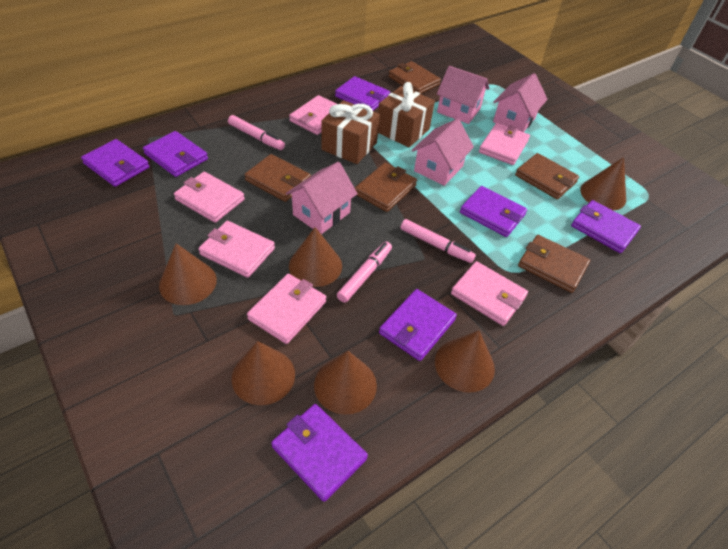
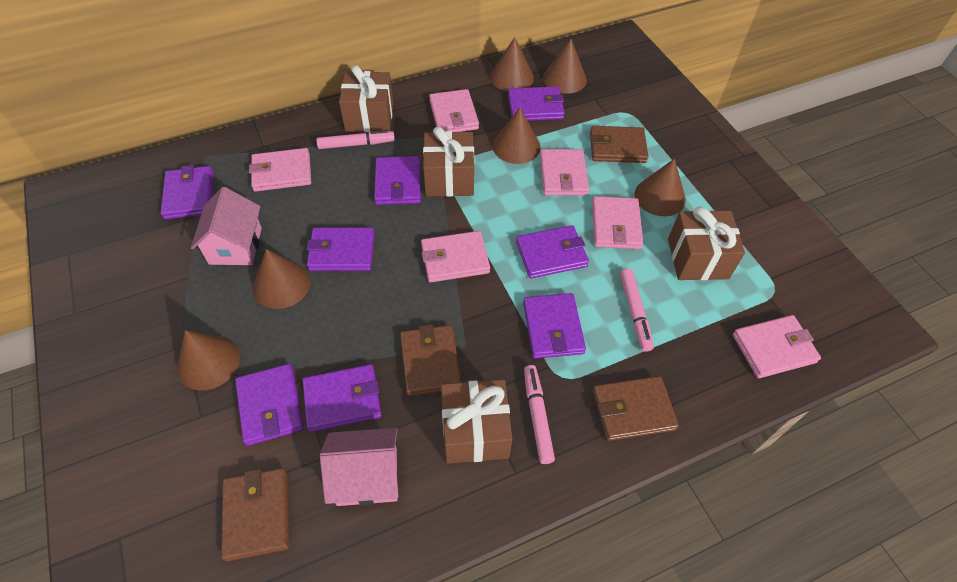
brown gift: 2 -> 4
brown wallet: 5 -> 4
pink house: 4 -> 2
purple wallet: 7 -> 8

